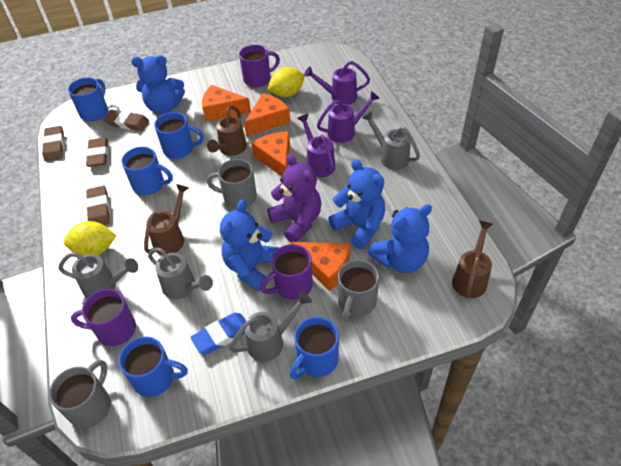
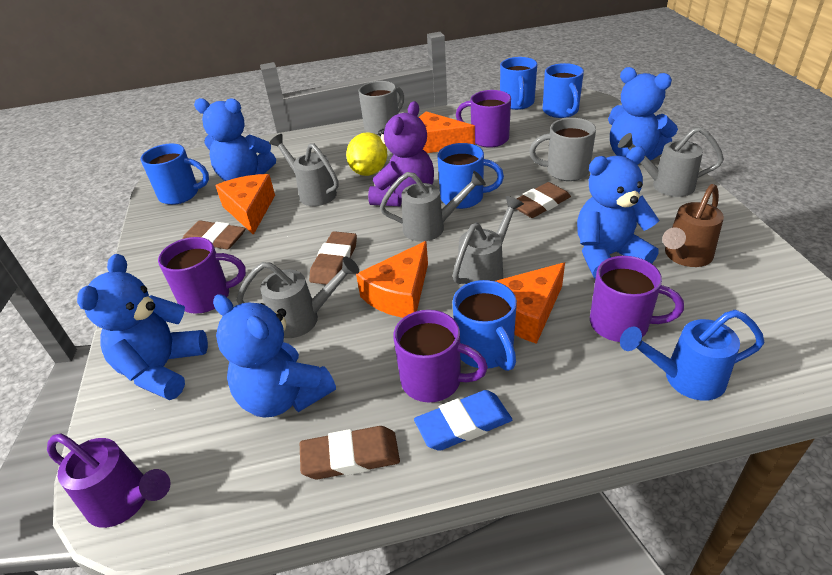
blue teddy bear: 4 -> 5
blue watering can: 0 -> 1
brown watering can: 3 -> 1
grey mug: 3 -> 2
grey watering can: 4 -> 5
purple mug: 3 -> 4
purple watering can: 3 -> 1
yellow lemon: 2 -> 1

